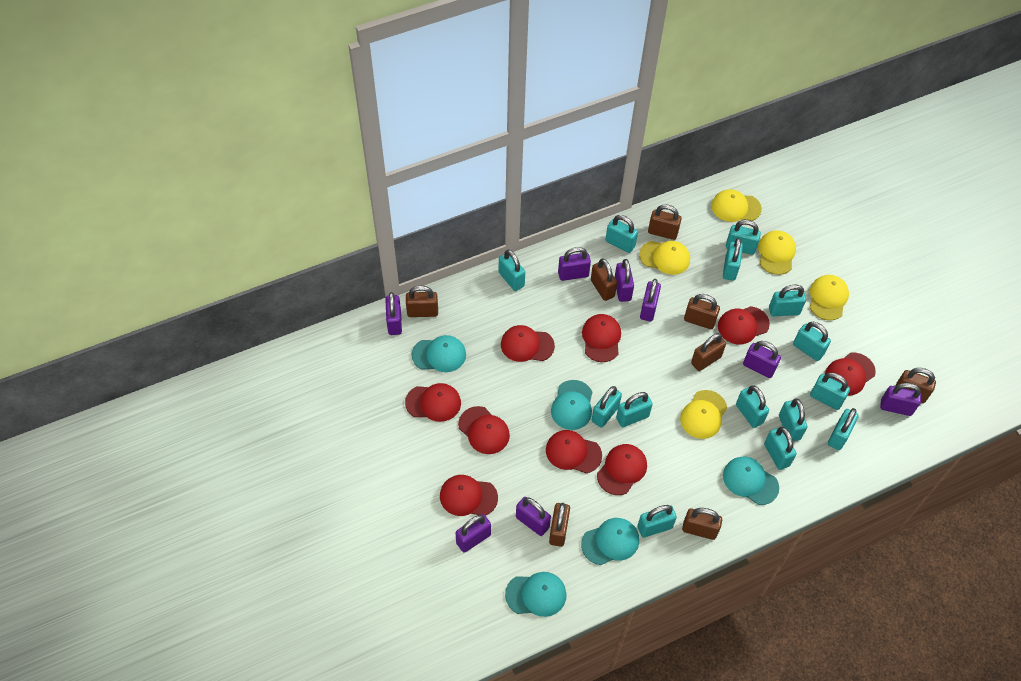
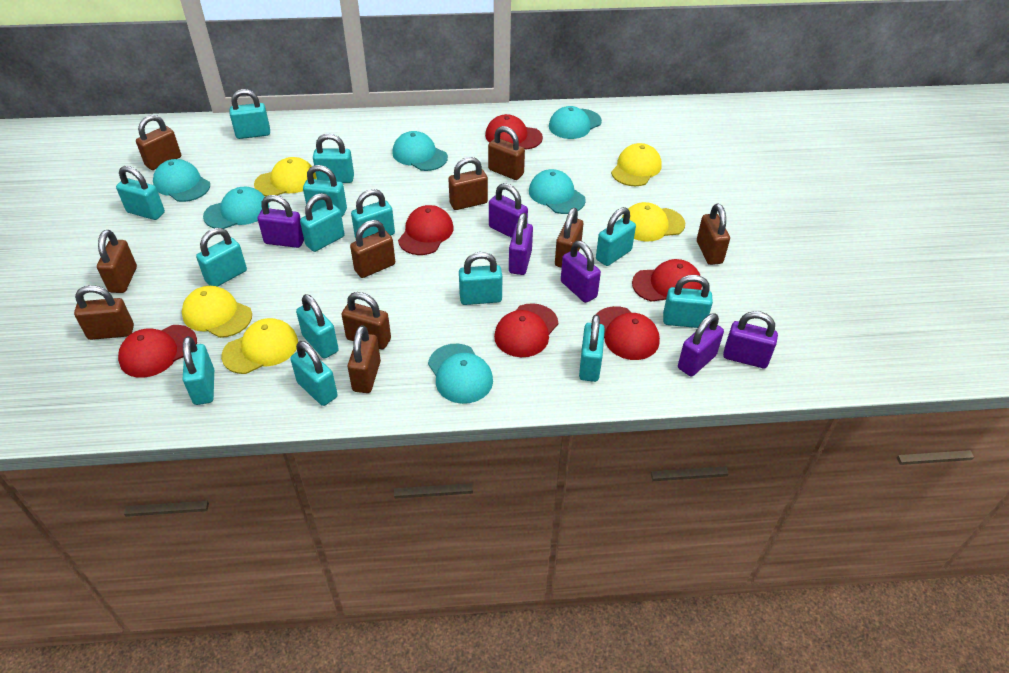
brown padlock: 8 -> 10
purple padlock: 8 -> 6
red cap: 9 -> 6
turquoise cap: 5 -> 6

